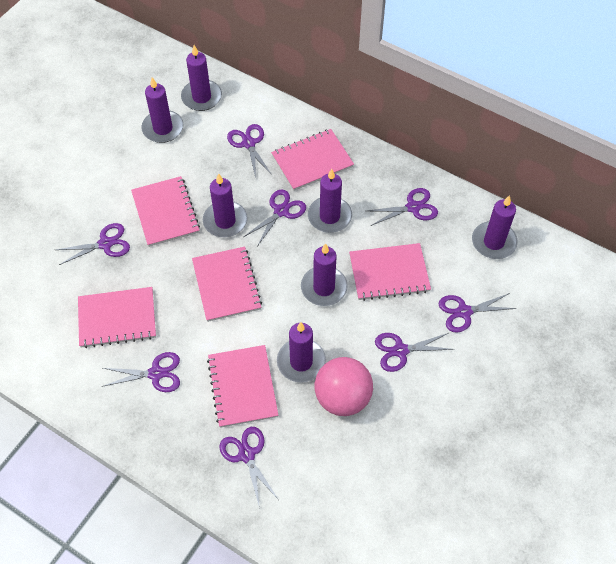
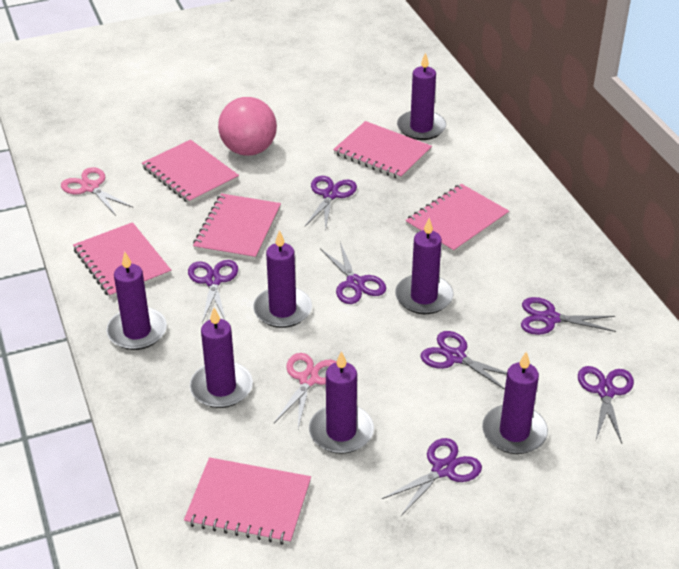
pink scissors: 0 -> 2
purple scissors: 8 -> 7

